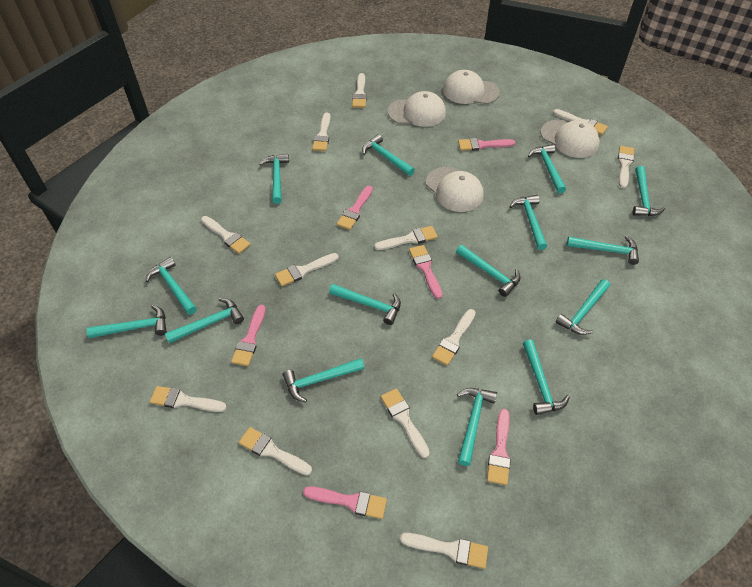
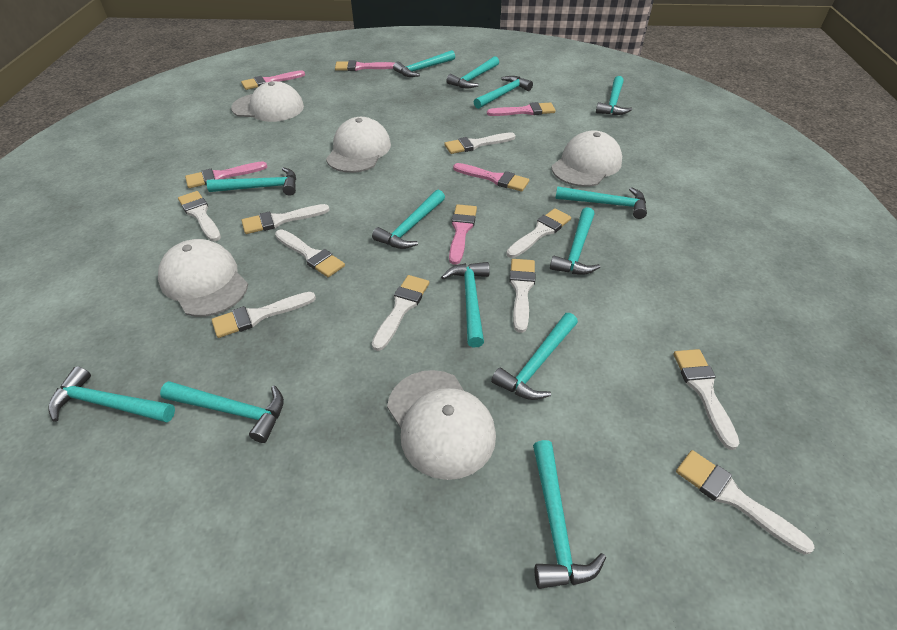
turquoise hammer: 15 -> 13
white brush: 12 -> 10
white cap: 4 -> 5

